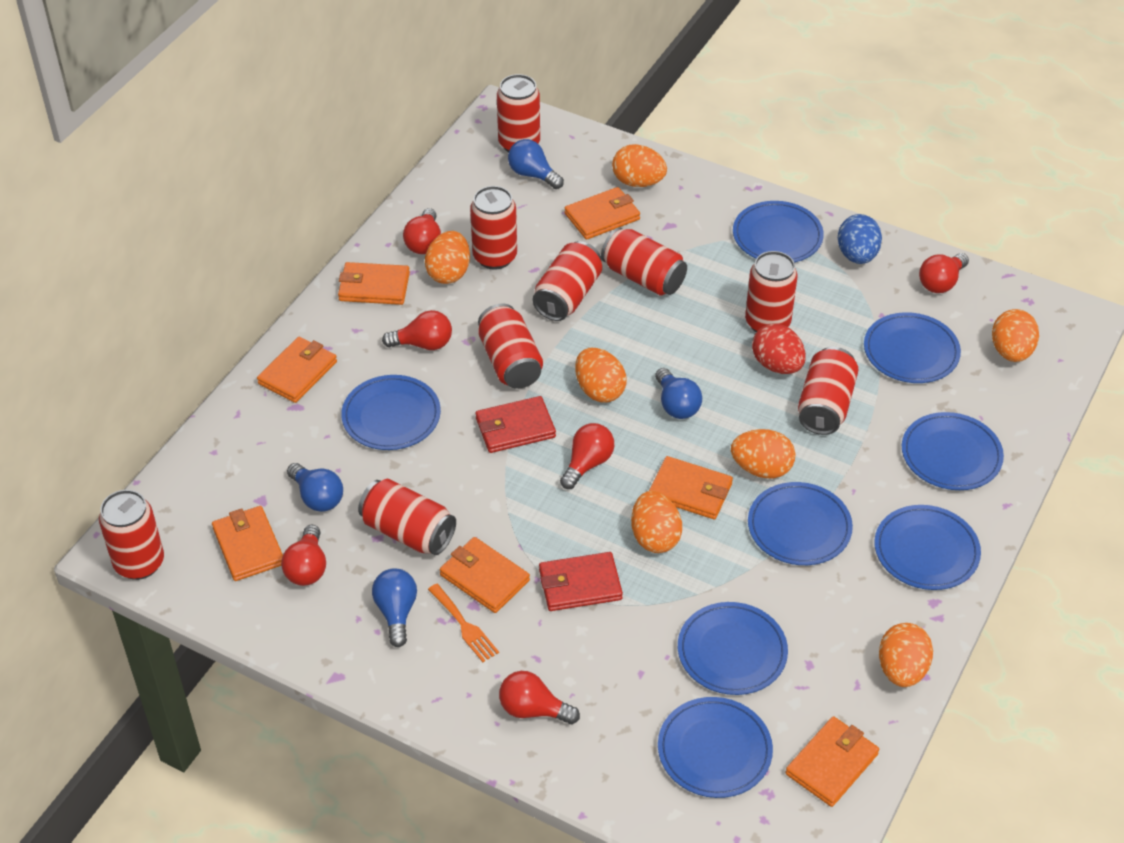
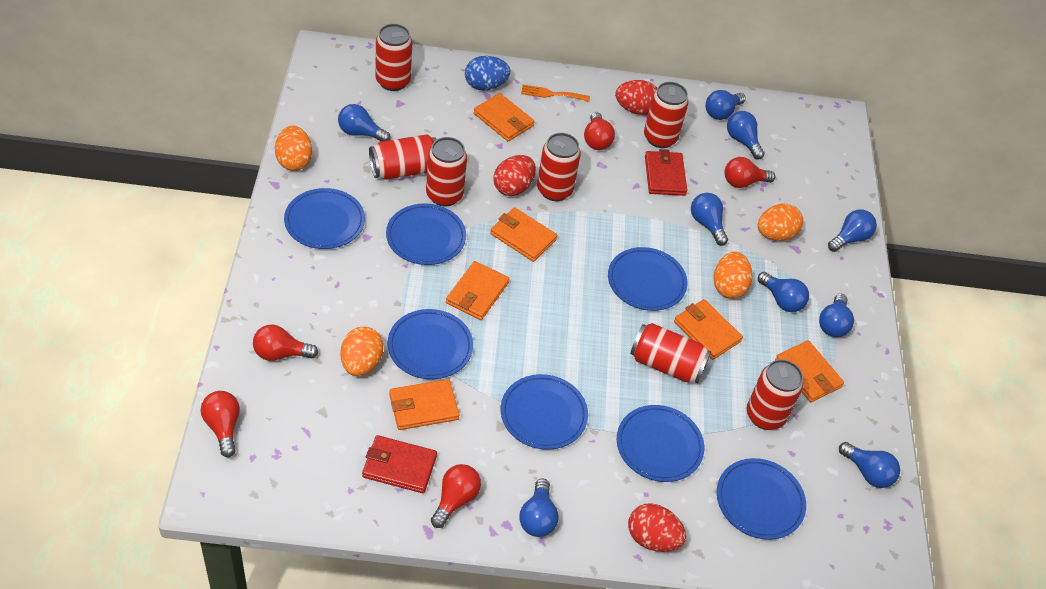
blue light bulb: 4 -> 9
blue plate: 8 -> 7
orange egg: 7 -> 4
orange wallet: 7 -> 6
red can: 9 -> 7
red egg: 1 -> 3
red light bulb: 6 -> 5

